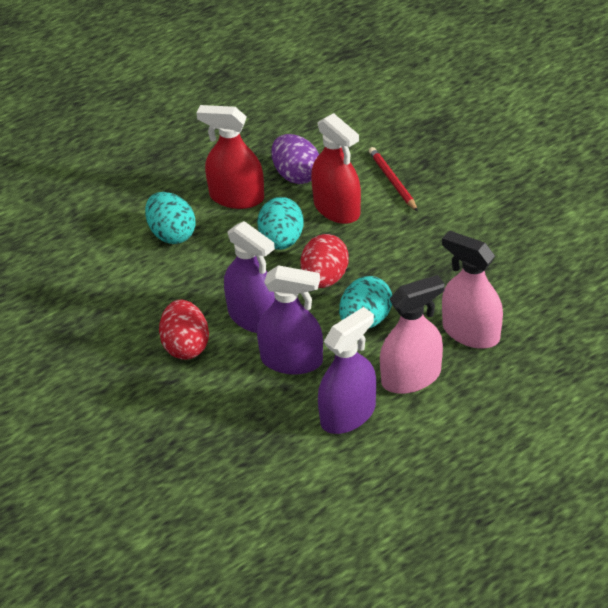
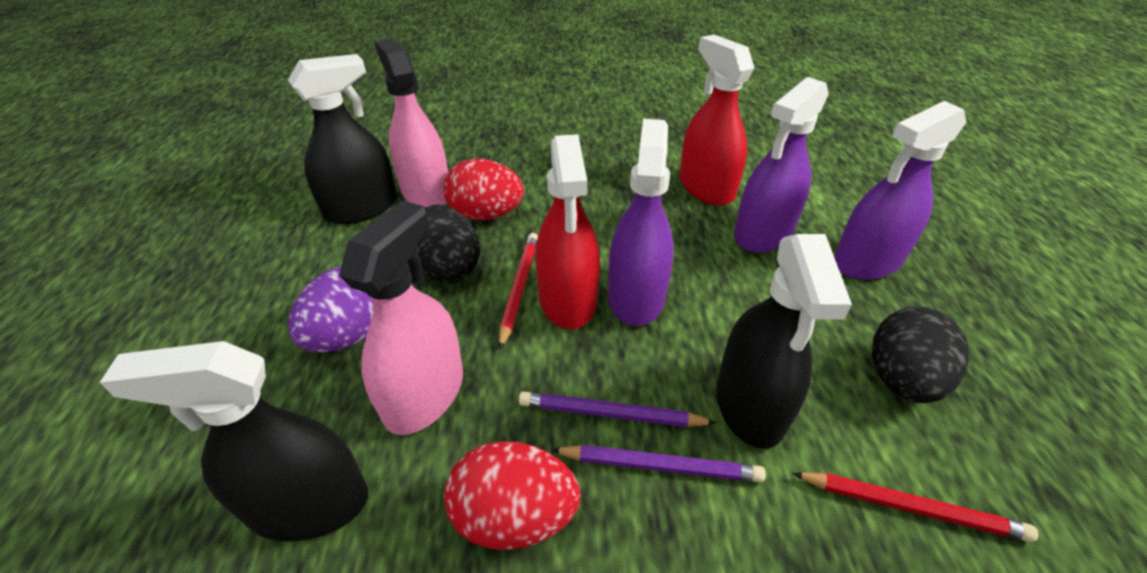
black egg: 0 -> 2
black spray bottle: 0 -> 3
purple pencil: 0 -> 2
red pencil: 1 -> 2
turquoise egg: 3 -> 0

